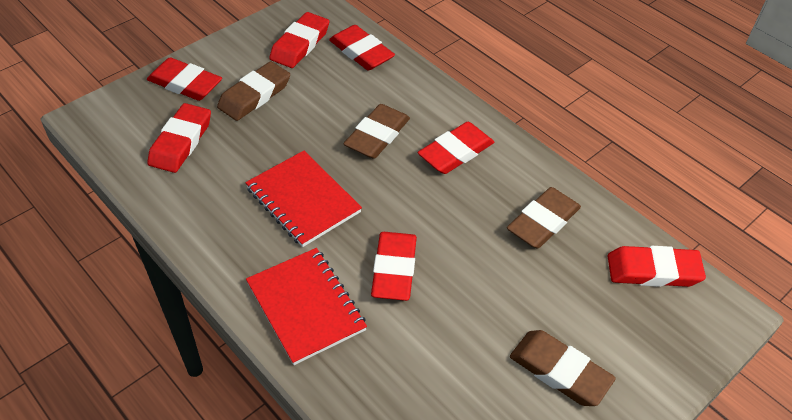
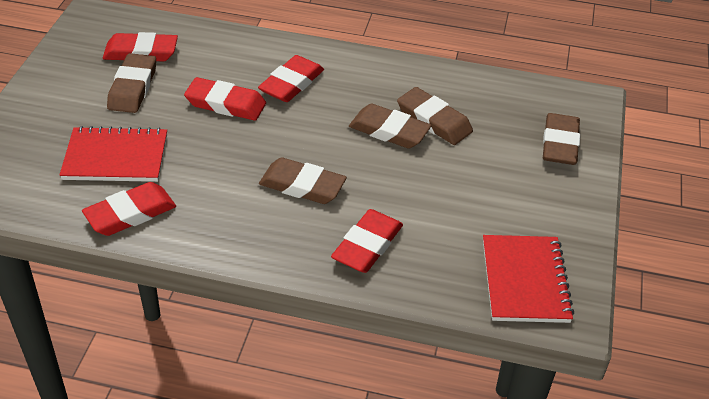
brown eraser: 4 -> 5
red eraser: 7 -> 5

